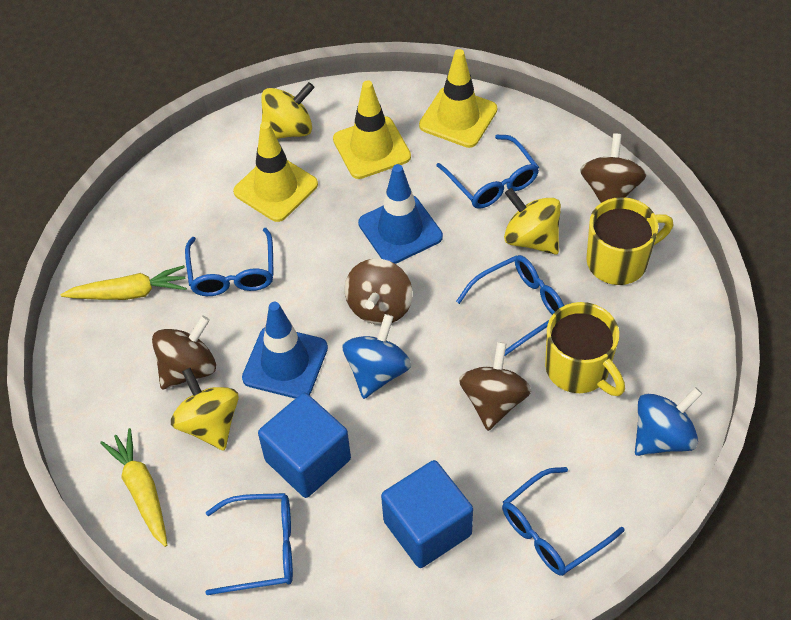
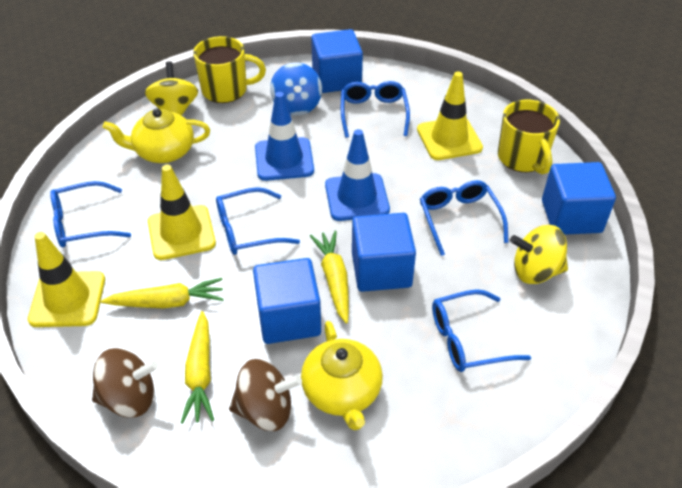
blue cube: 2 -> 4
blue spinning top: 2 -> 1
brown spinning top: 4 -> 2
yellow carrot: 2 -> 3
yellow spinning top: 3 -> 2
yellow teapot: 0 -> 2

